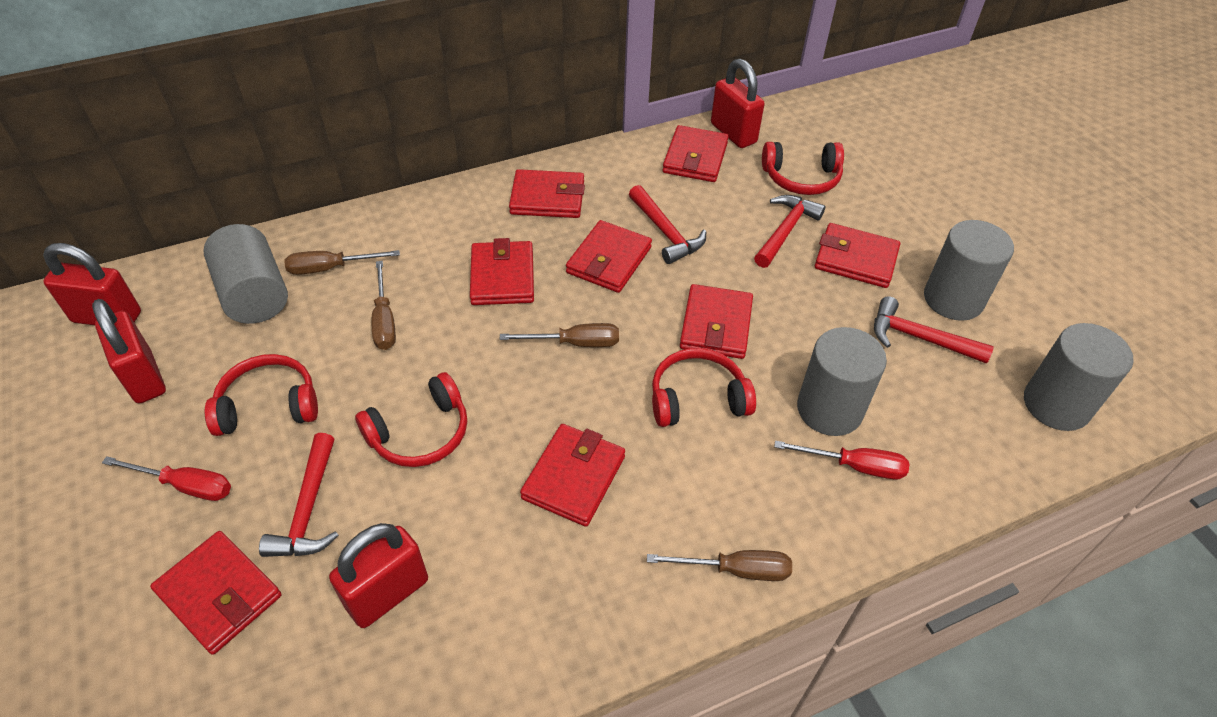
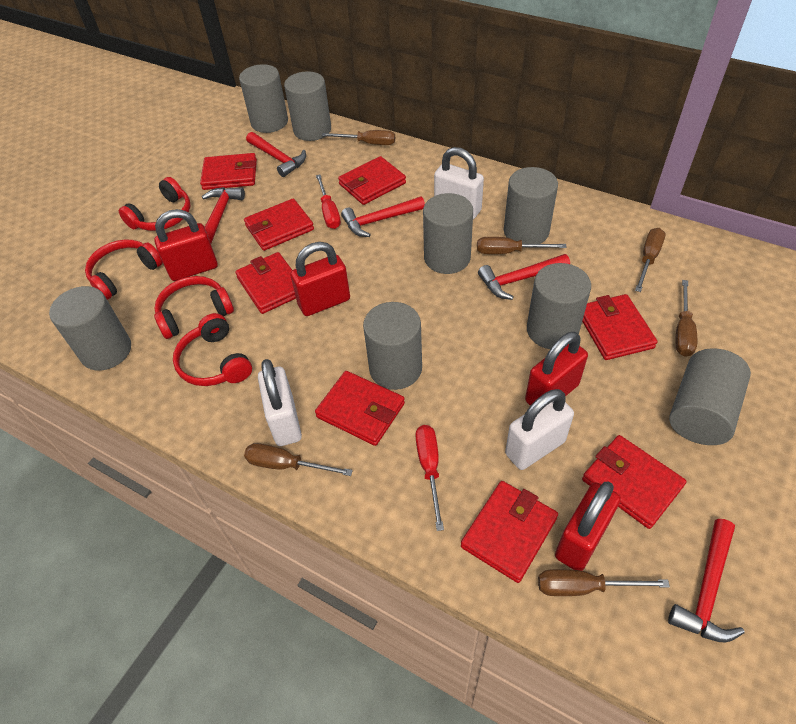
brown screwdriver: 4 -> 6
grey cylinder: 4 -> 8
red hammer: 4 -> 5
white padlock: 0 -> 3

